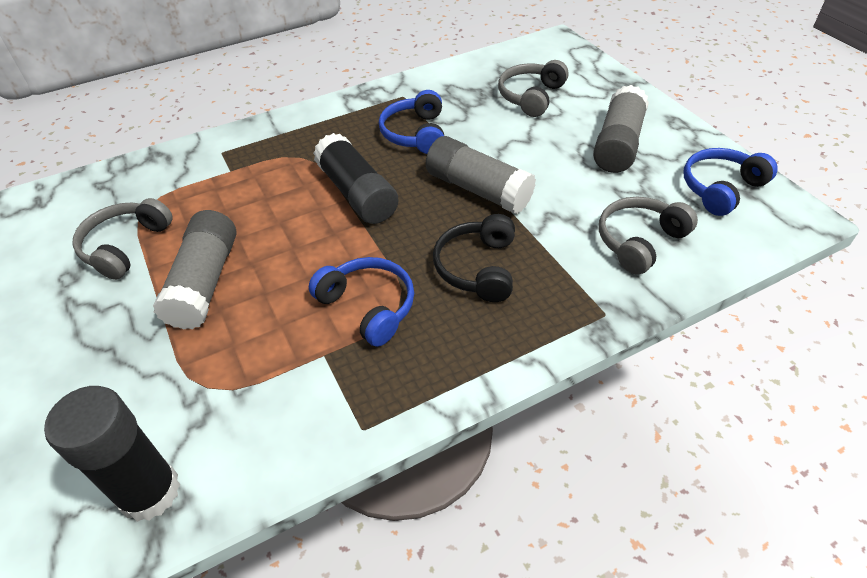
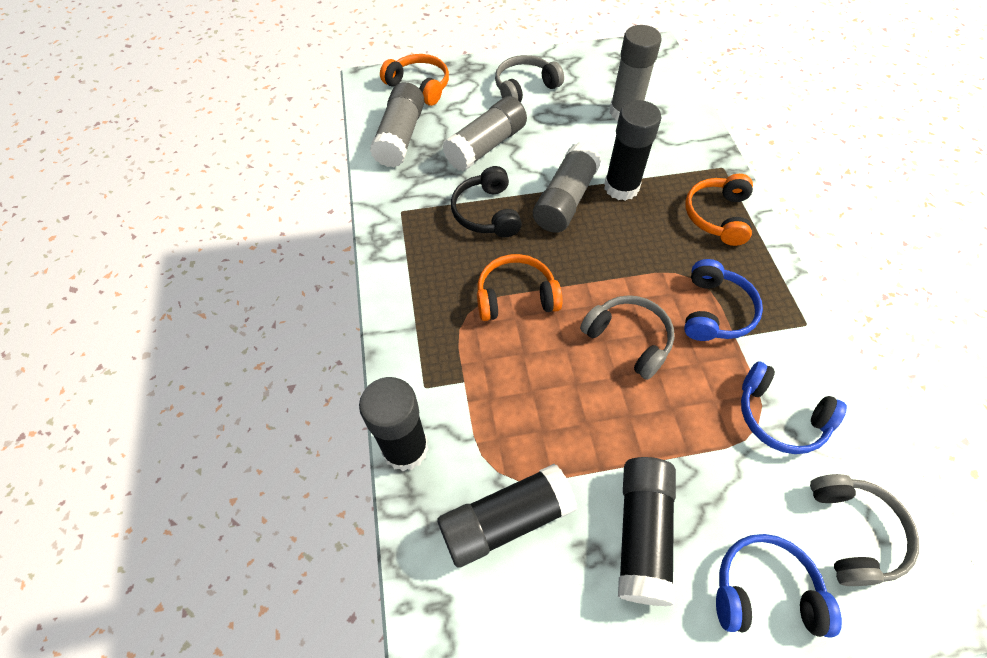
black glue stick: 2 -> 4
grey glue stick: 3 -> 4
orange headphones: 0 -> 3

